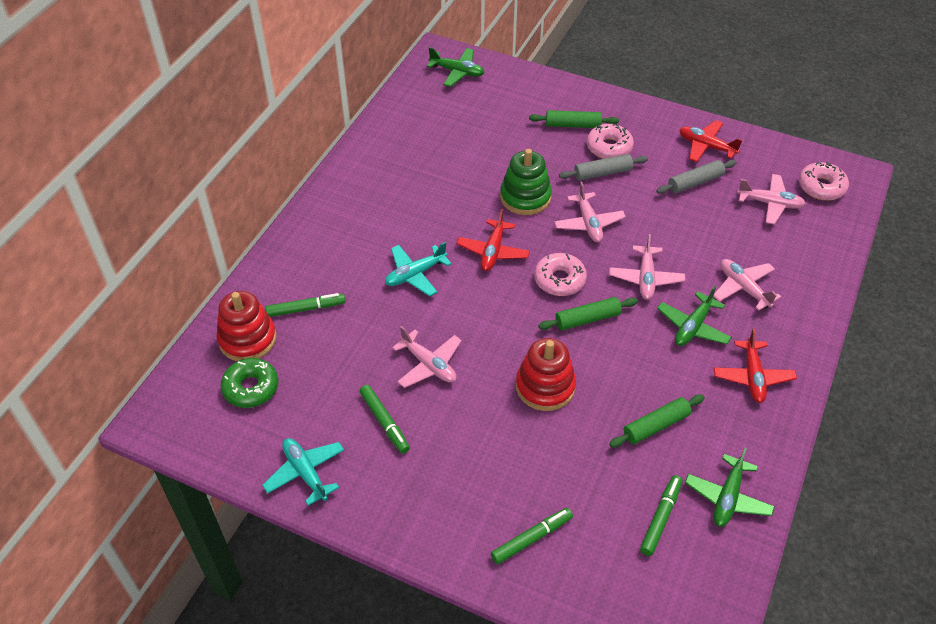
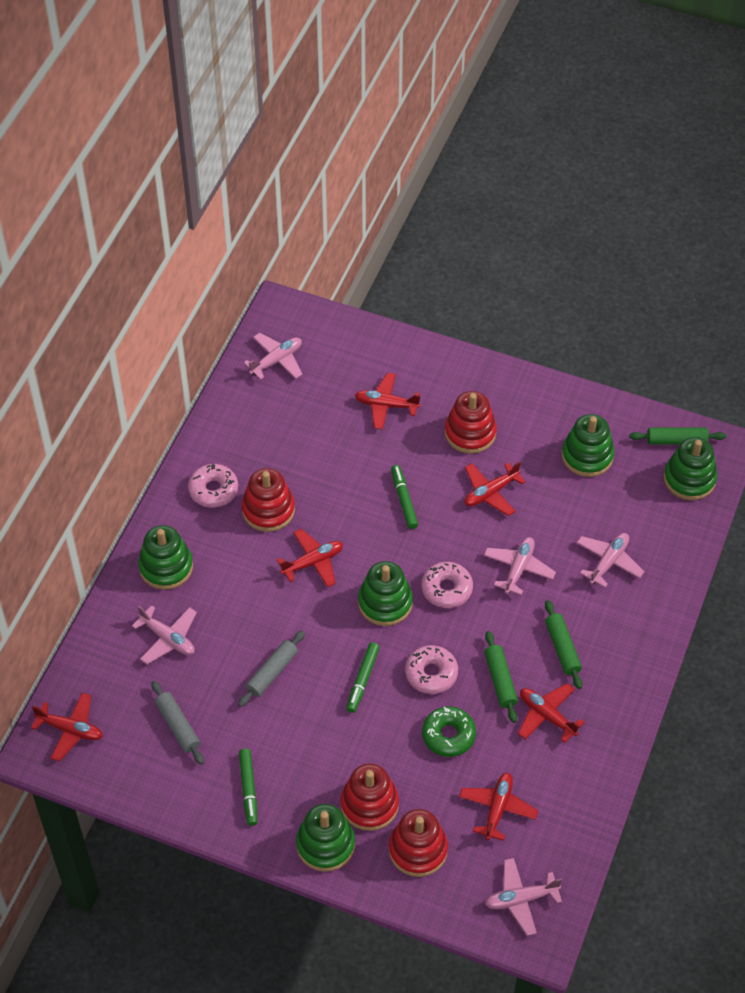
green marker: 4 -> 3
green plane: 3 -> 0
green stacking toy: 1 -> 5
red plane: 3 -> 6
red stacking toy: 2 -> 4
turquoise plane: 2 -> 0

